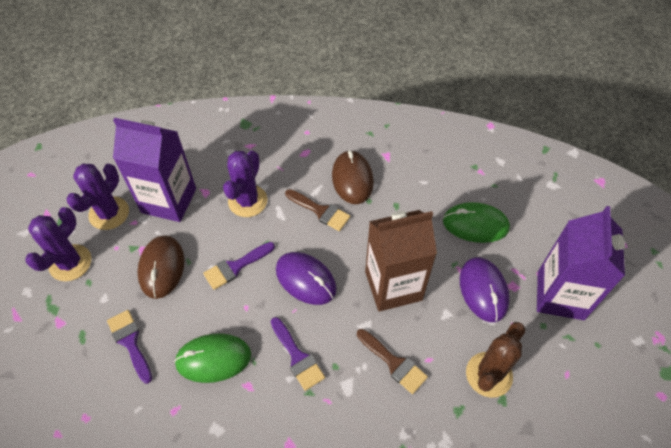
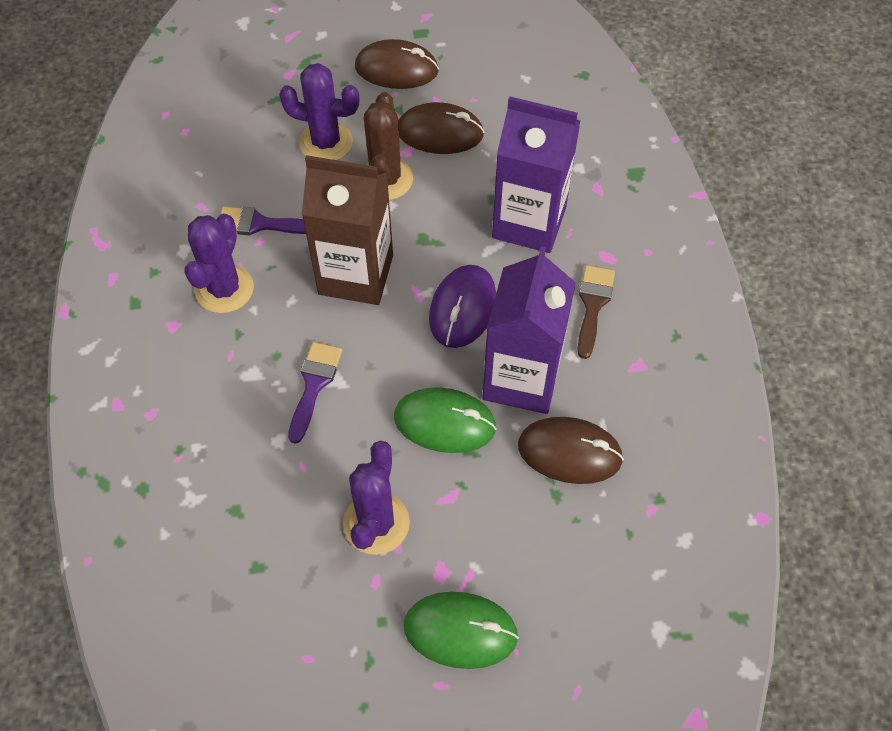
brown brush: 2 -> 1
brown mouse: 2 -> 3
purple brush: 3 -> 2
purple mouse: 2 -> 1

